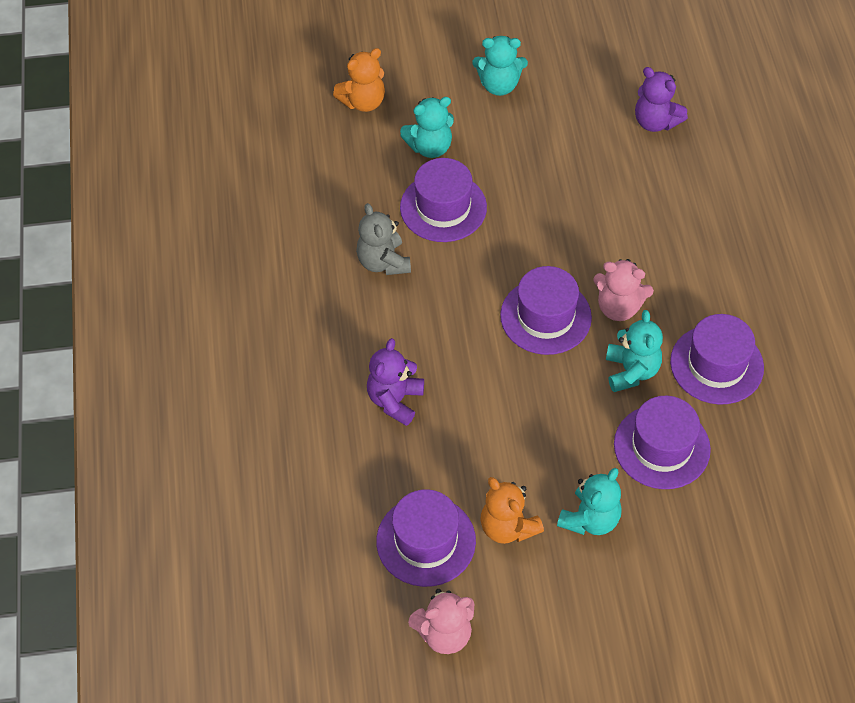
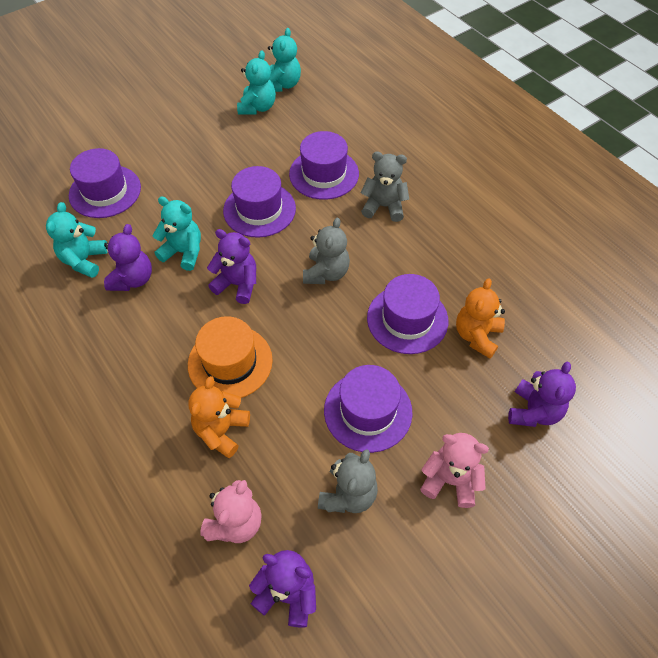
grey teddy bear: 1 -> 3
orange hat: 0 -> 1
purple teddy bear: 2 -> 4

